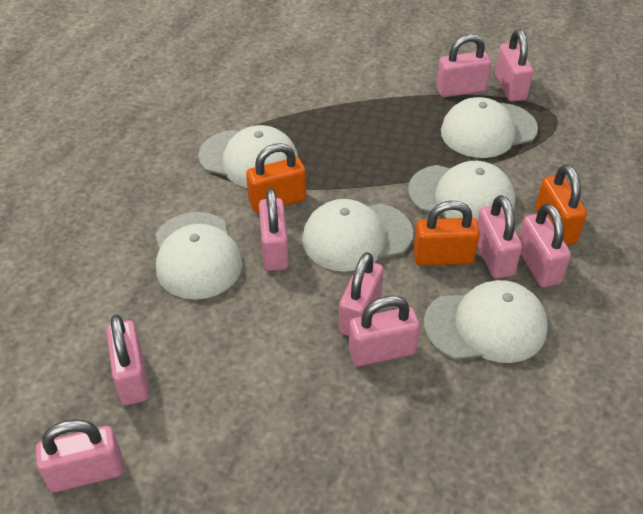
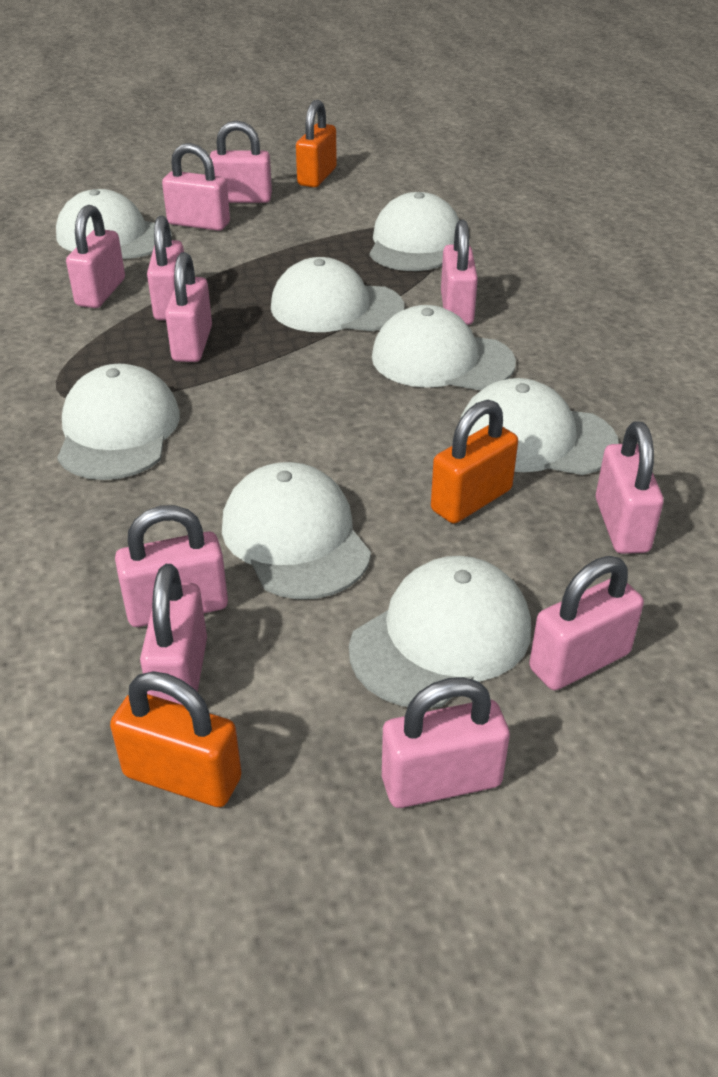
pink padlock: 9 -> 11
white cap: 6 -> 8

